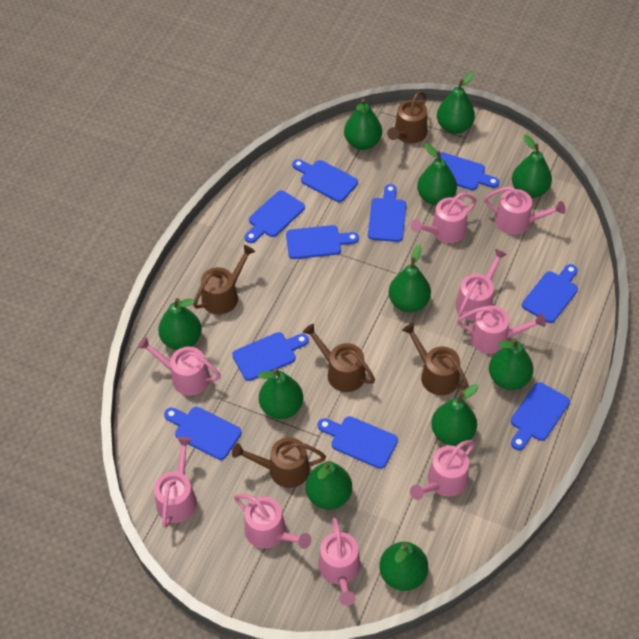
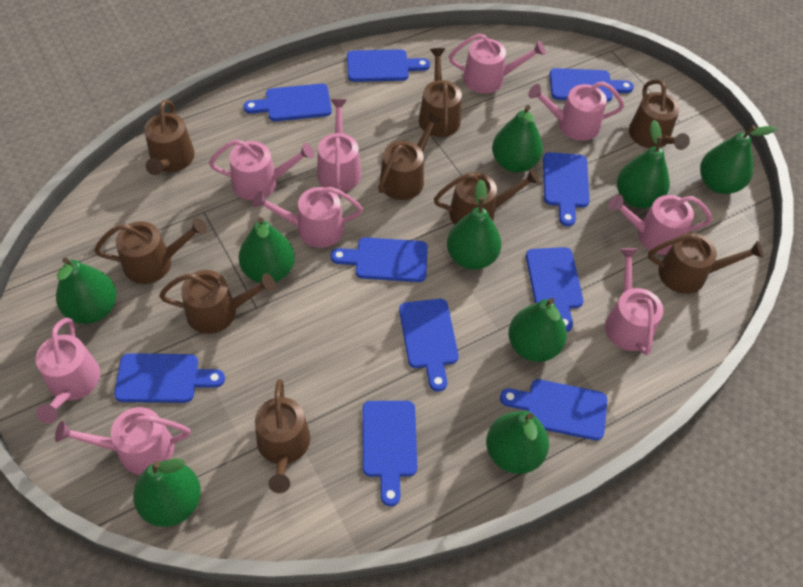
brown watering can: 5 -> 9
green pear: 11 -> 9

